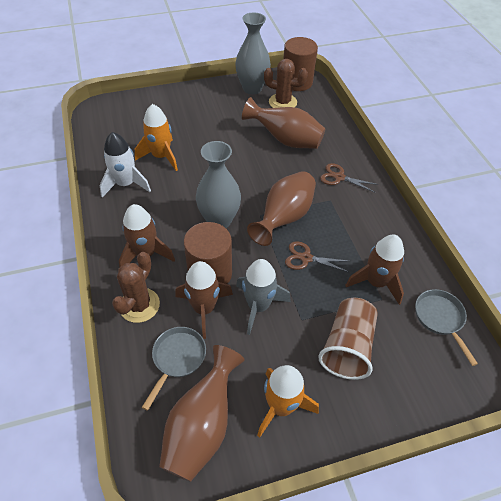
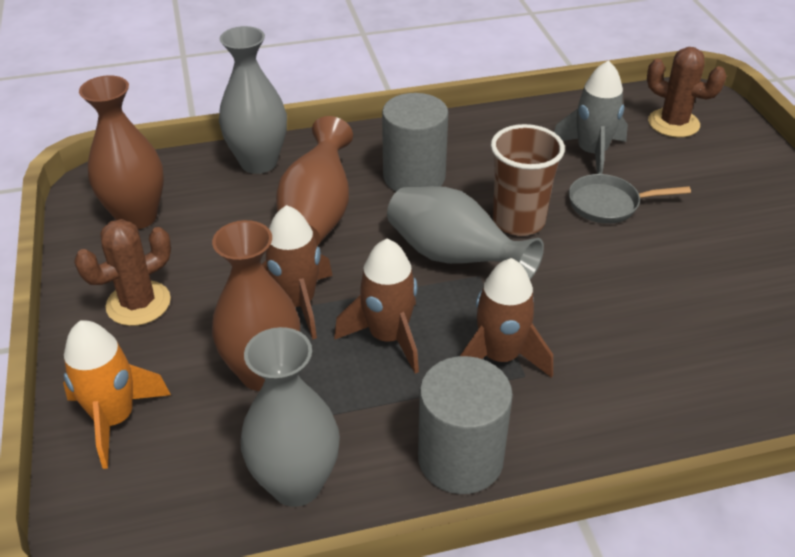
brown cylinder: 2 -> 0
brown scissors: 2 -> 0
grey cylinder: 0 -> 2
grey pan: 2 -> 1
grey vase: 2 -> 3
orange rocket: 2 -> 1
white rocket: 1 -> 0

